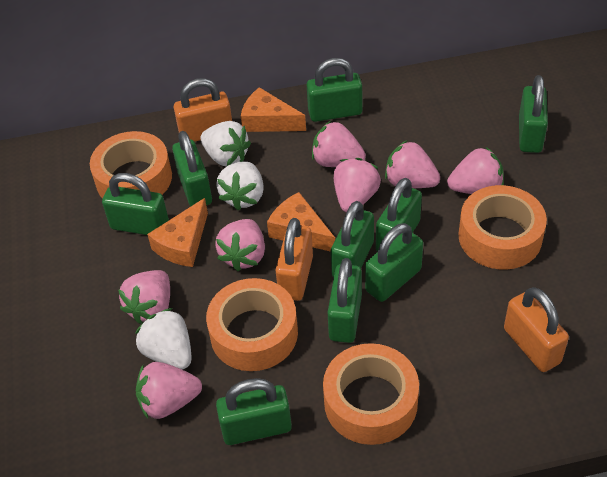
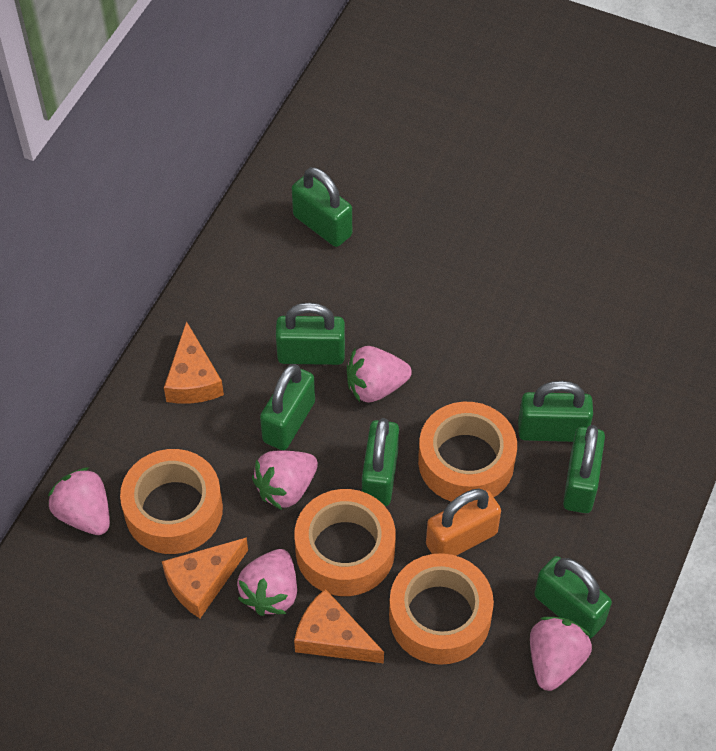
green padlock: 9 -> 7
orange padlock: 3 -> 1
pink strawberry: 7 -> 5
white strawberry: 3 -> 0

